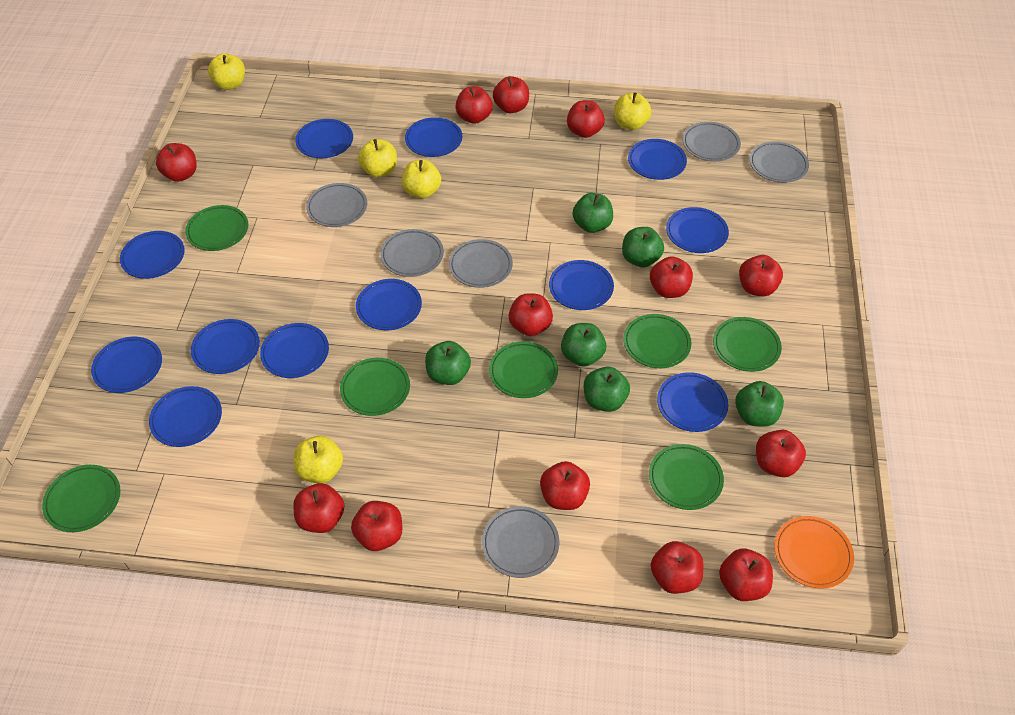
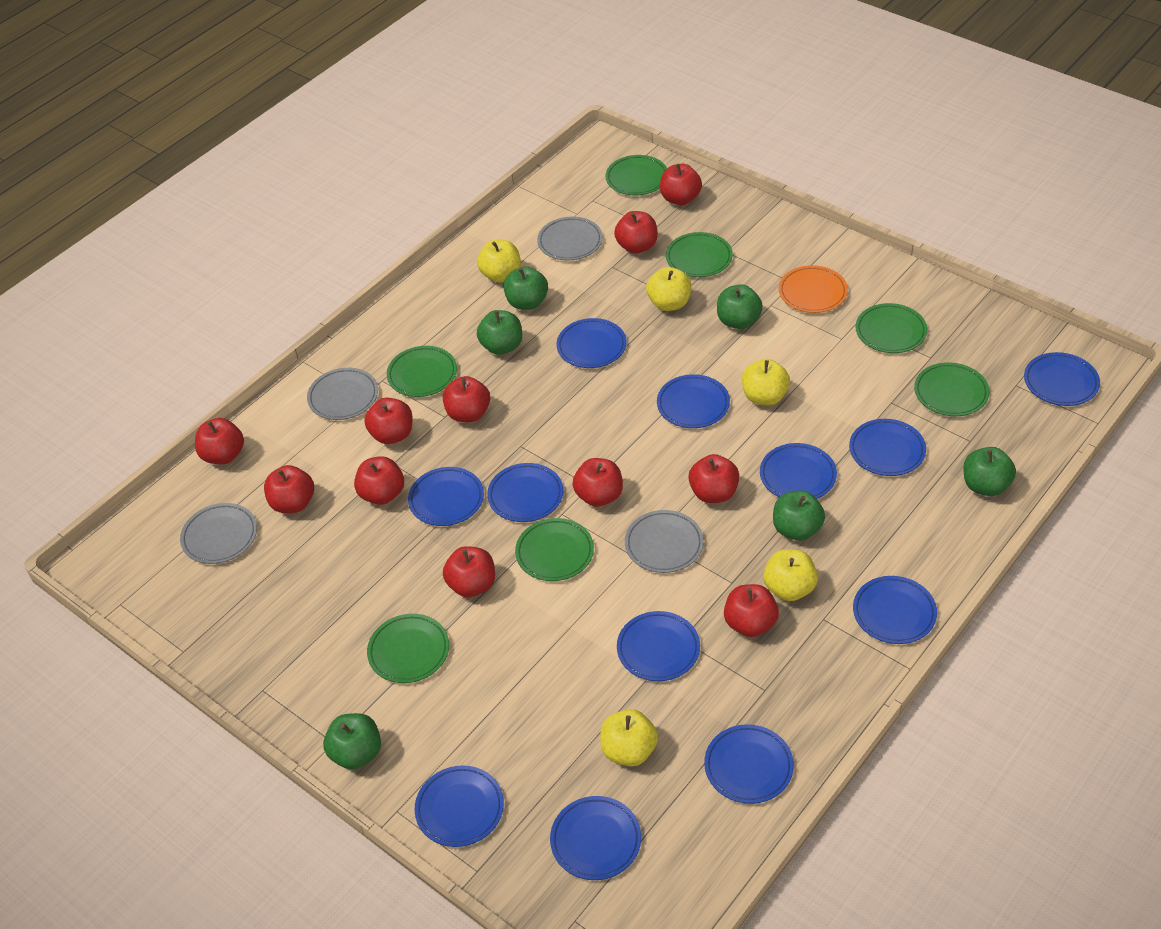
grey plate: 6 -> 4
red apple: 13 -> 11

